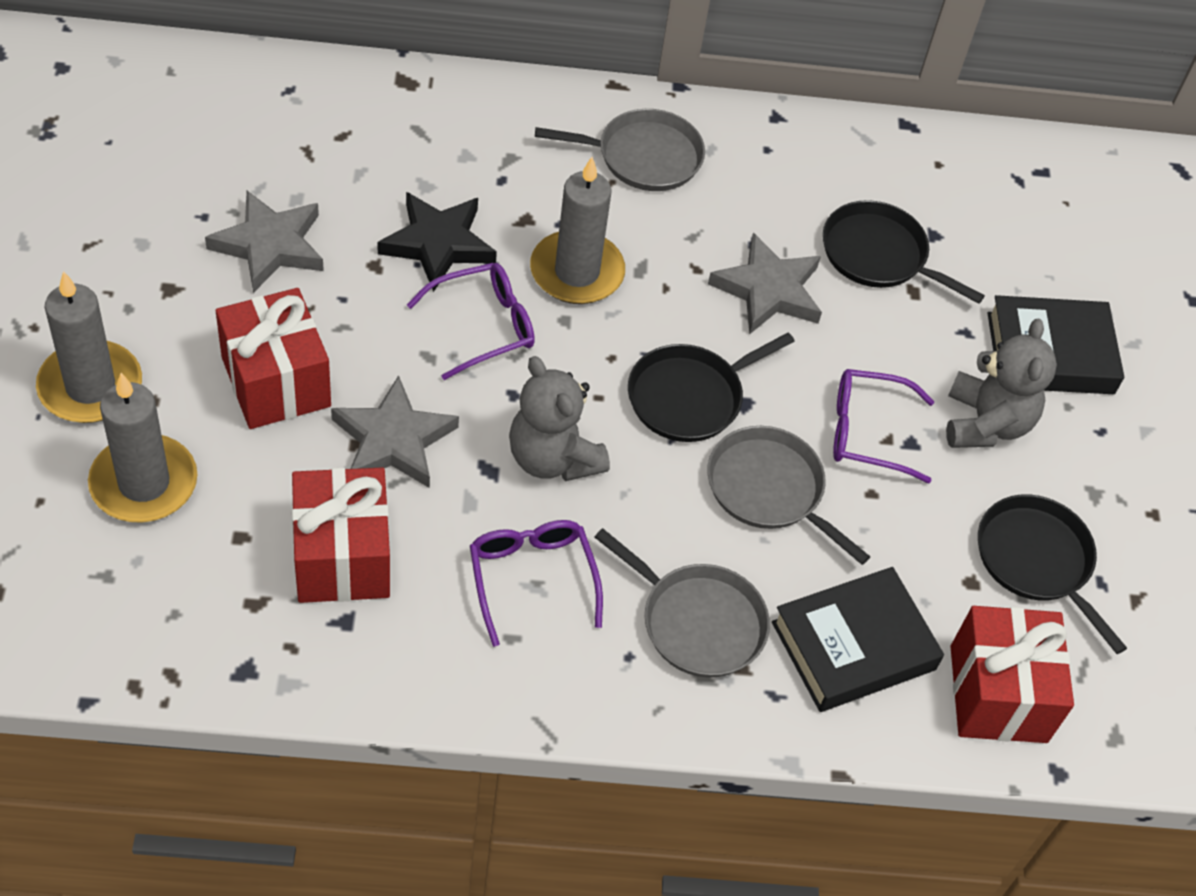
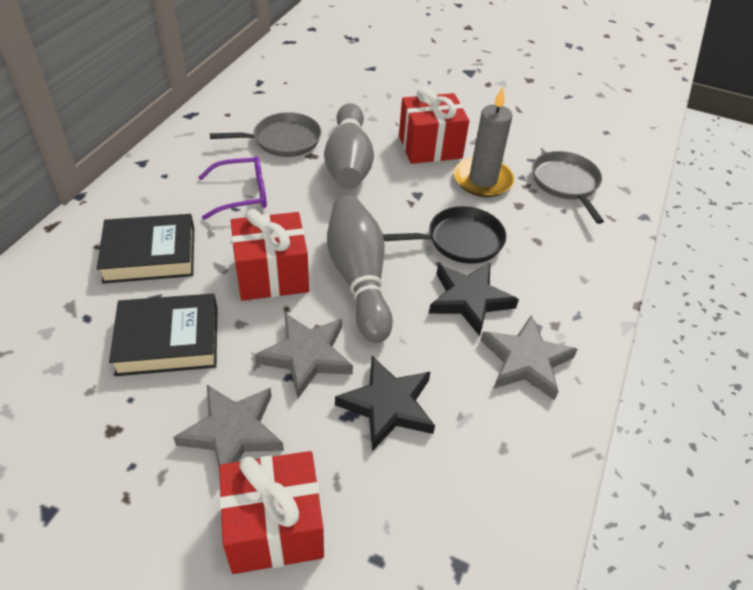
black pan: 3 -> 1
black star: 1 -> 2
grey bowling pin: 0 -> 2
grey candle: 3 -> 1
grey pan: 3 -> 2
grey teddy bear: 2 -> 0
purple glasses: 3 -> 1

